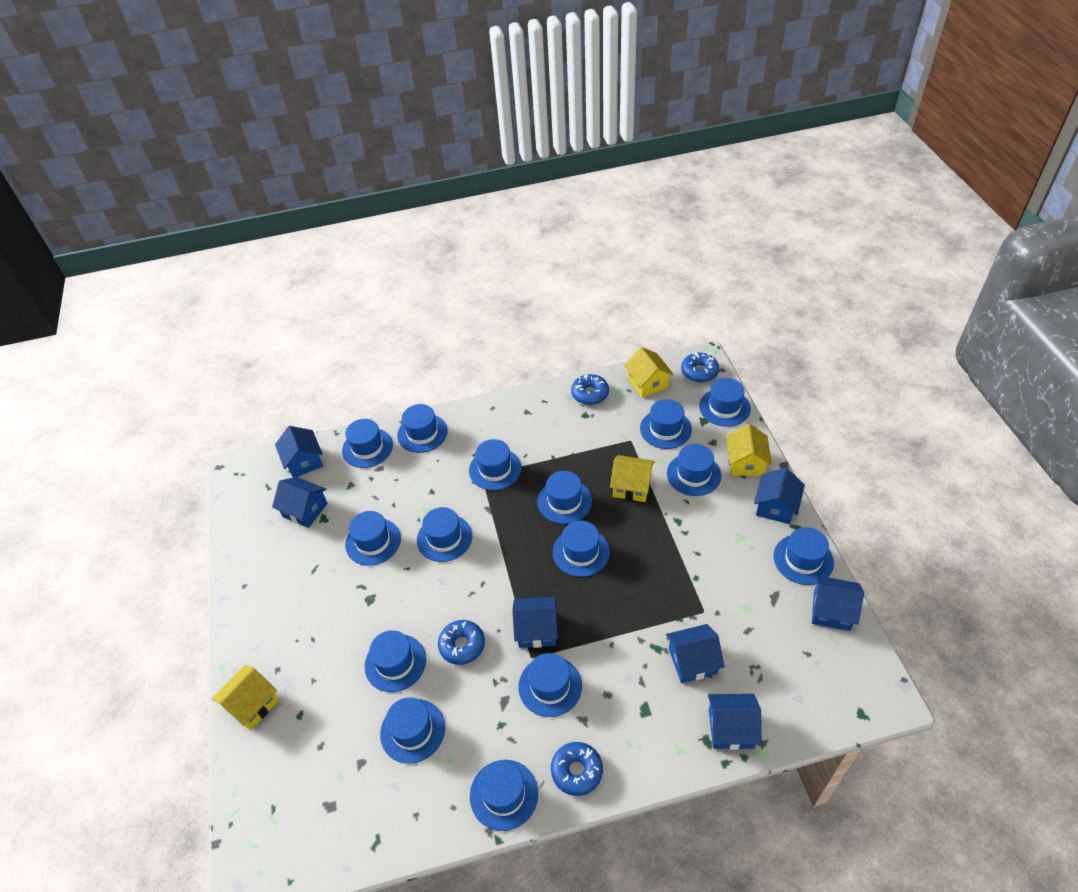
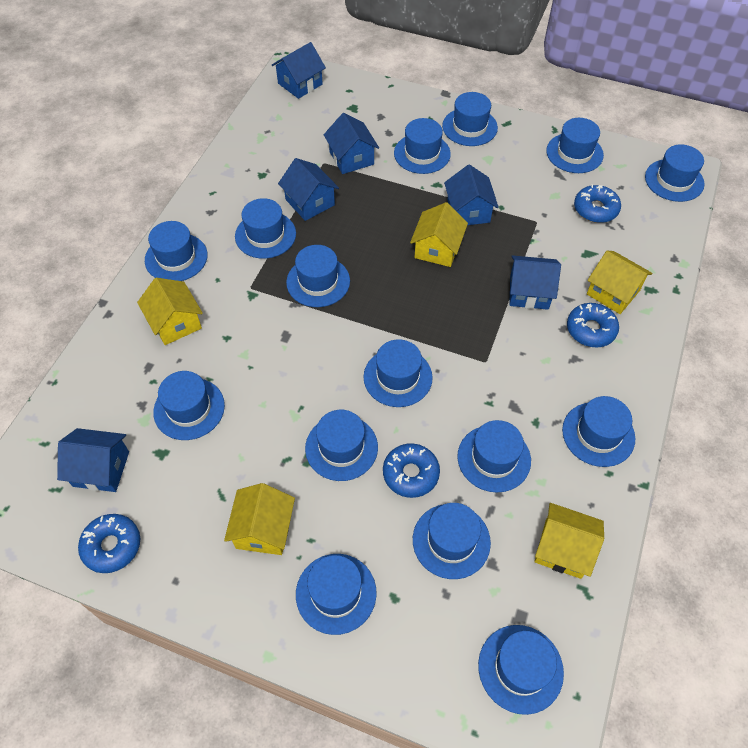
blue house: 7 -> 6
yellow house: 4 -> 5

